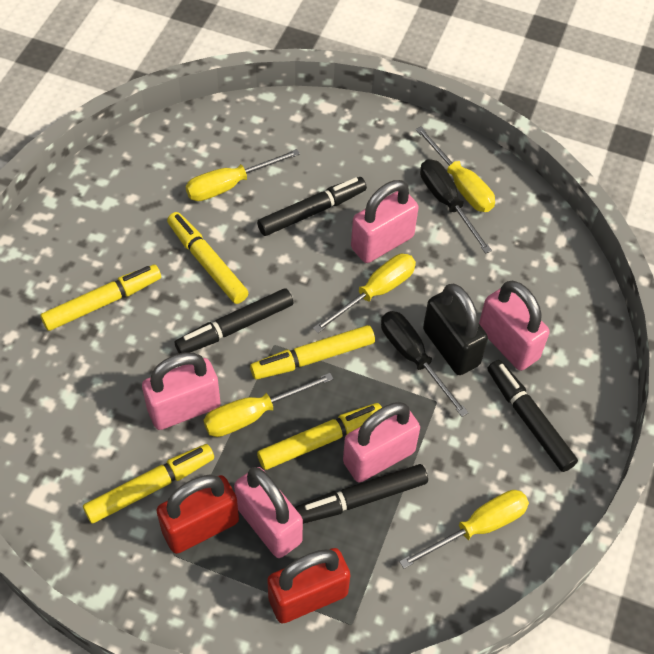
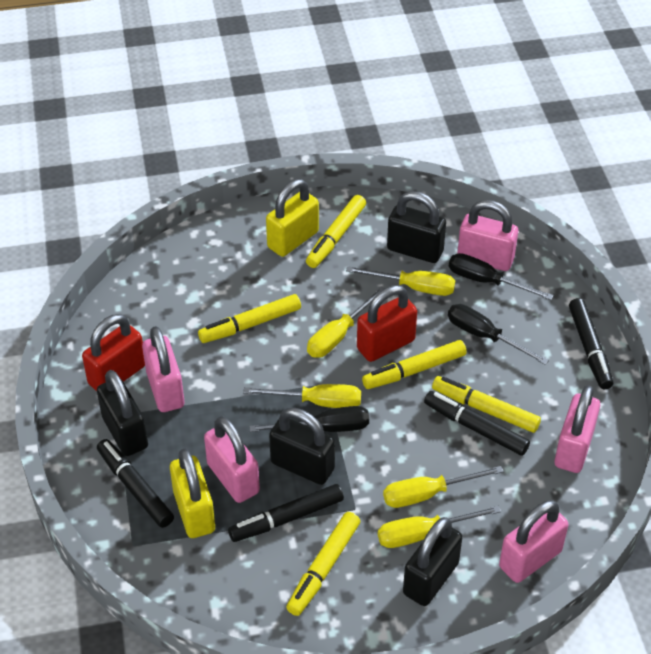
black padlock: 1 -> 4
black screwdriver: 2 -> 3
yellow padlock: 0 -> 2

